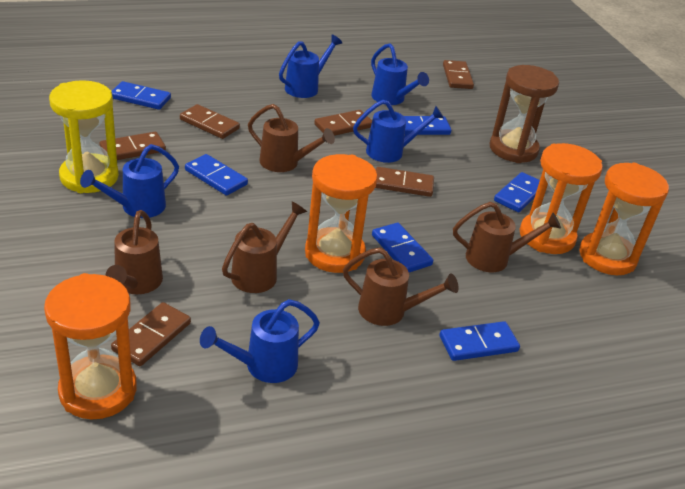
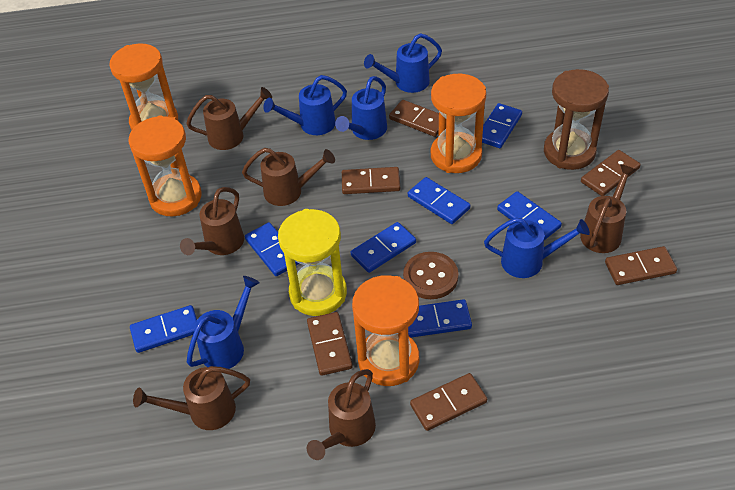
blue domino: 6 -> 7
brown button: 0 -> 1
brown watering can: 5 -> 6

